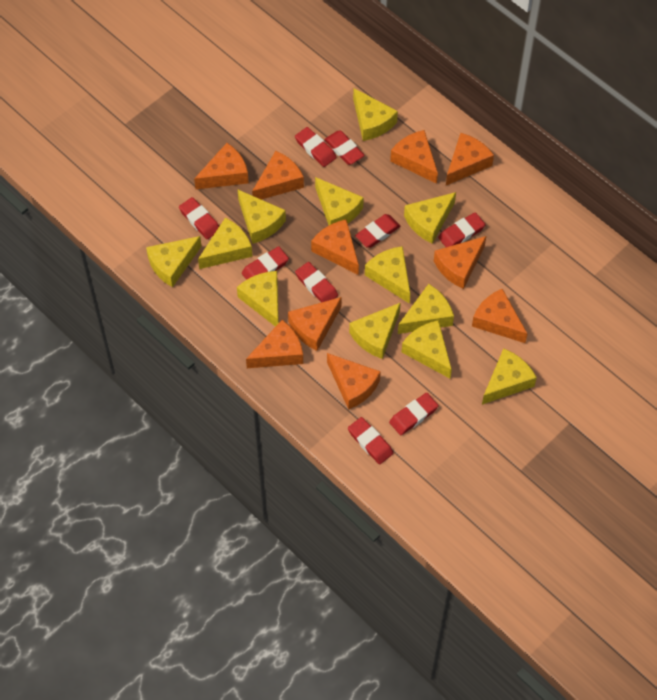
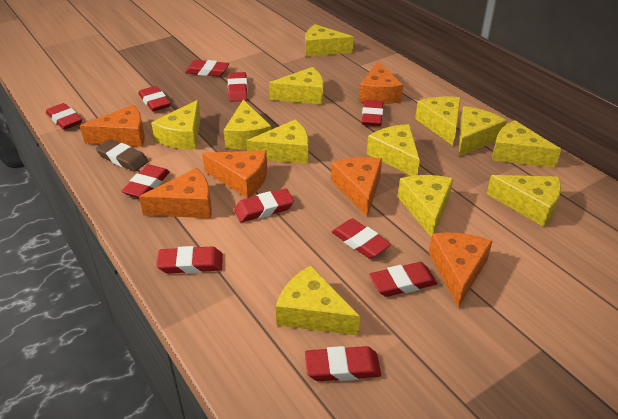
brown eraser: 0 -> 1
orange cheese: 10 -> 6
red eraser: 9 -> 11

